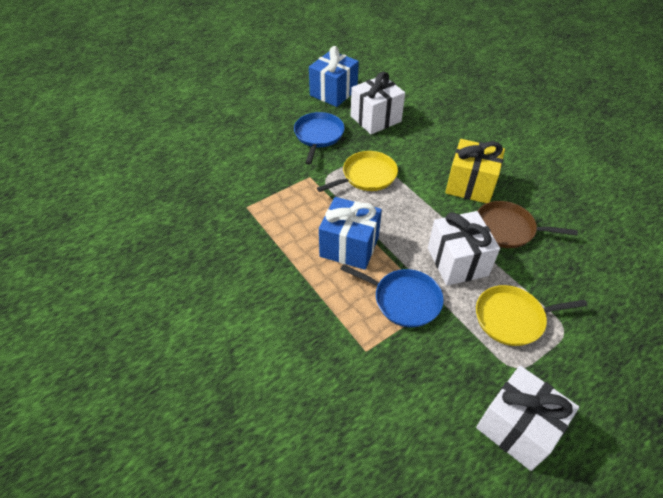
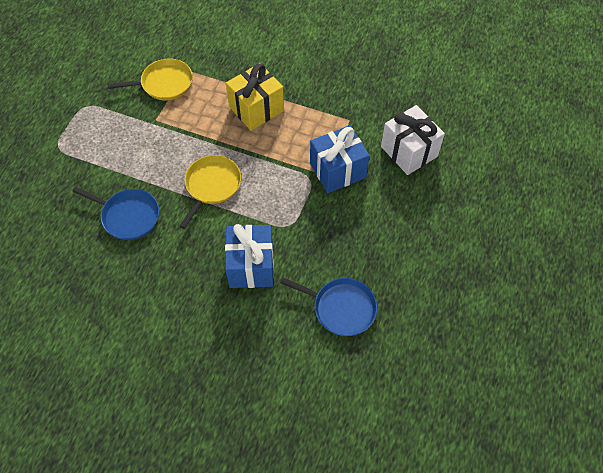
brown pan: 1 -> 0
white gift: 3 -> 1

